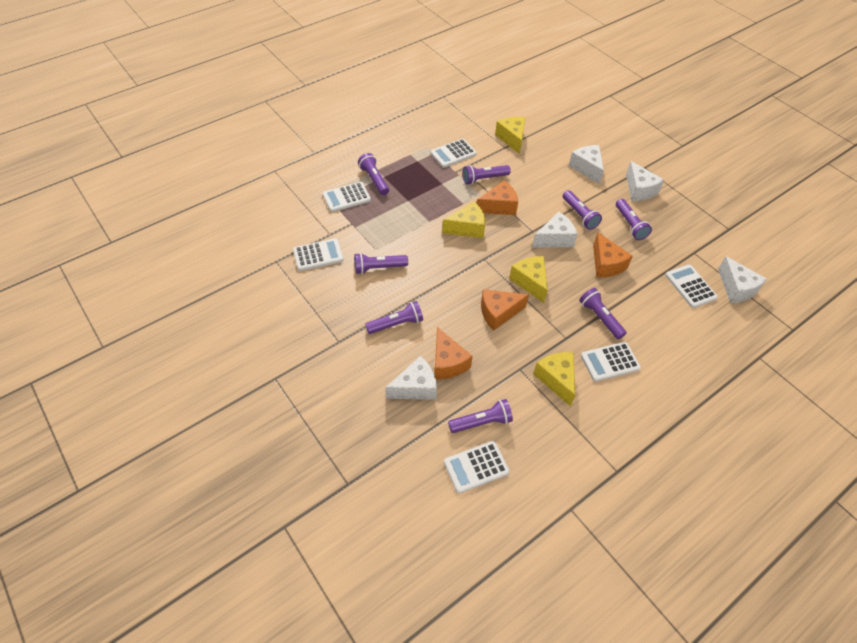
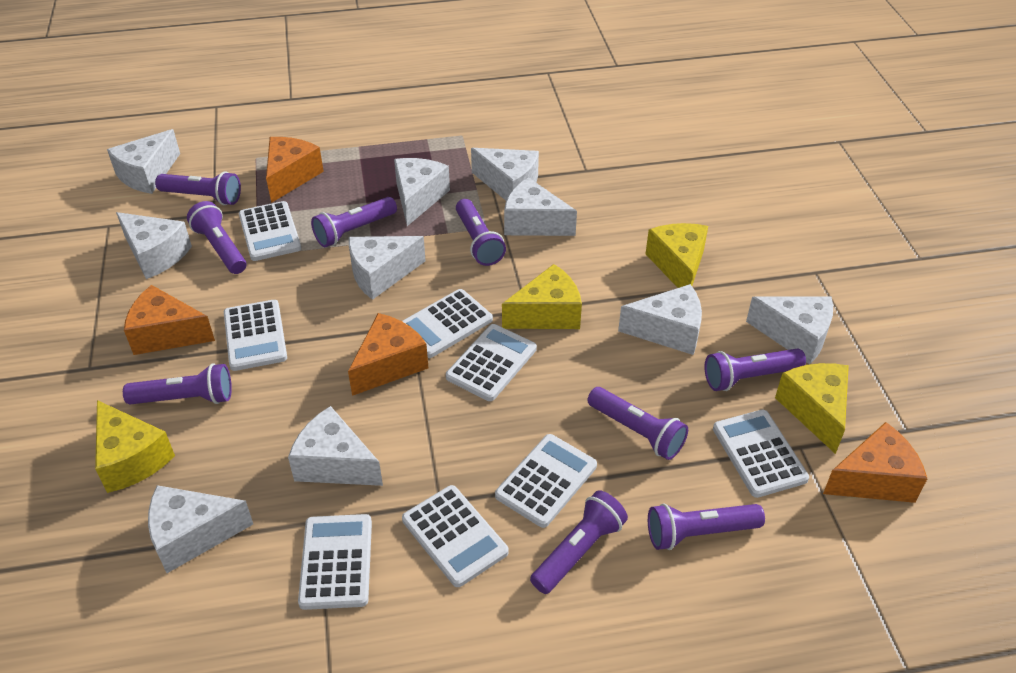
purple flashlight: 8 -> 9
white calculator: 6 -> 8
white cheese: 5 -> 10

